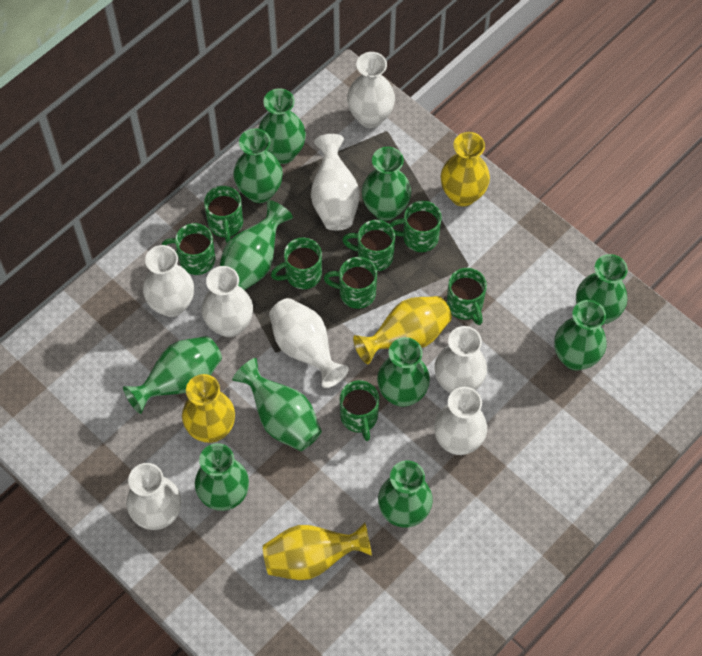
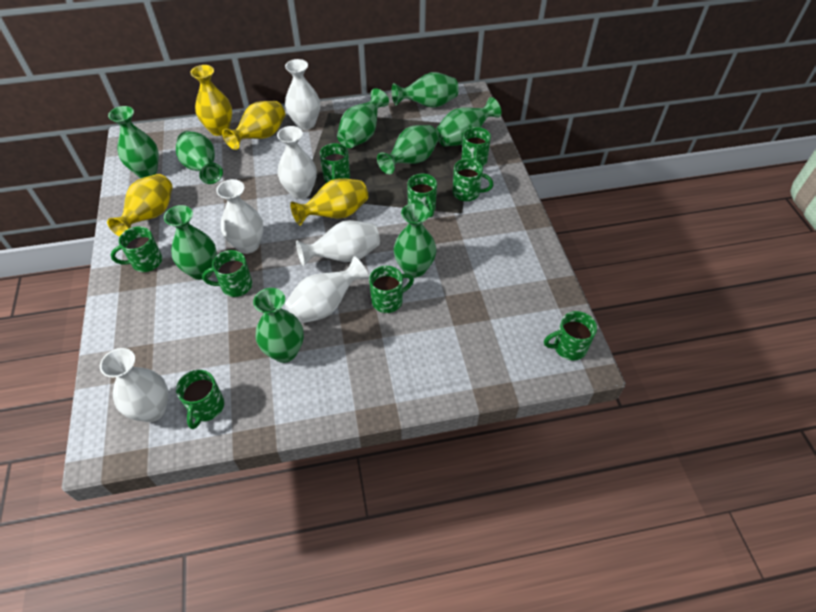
green mug: 8 -> 9
green vase: 11 -> 9
white vase: 8 -> 6

